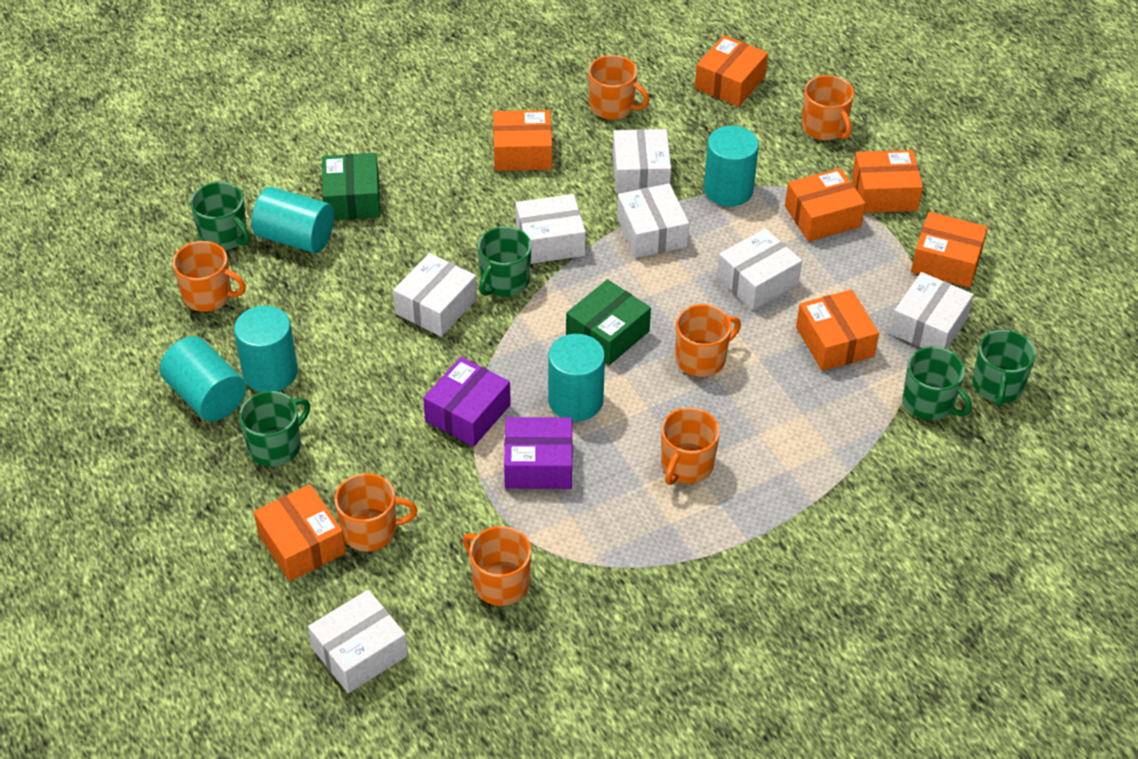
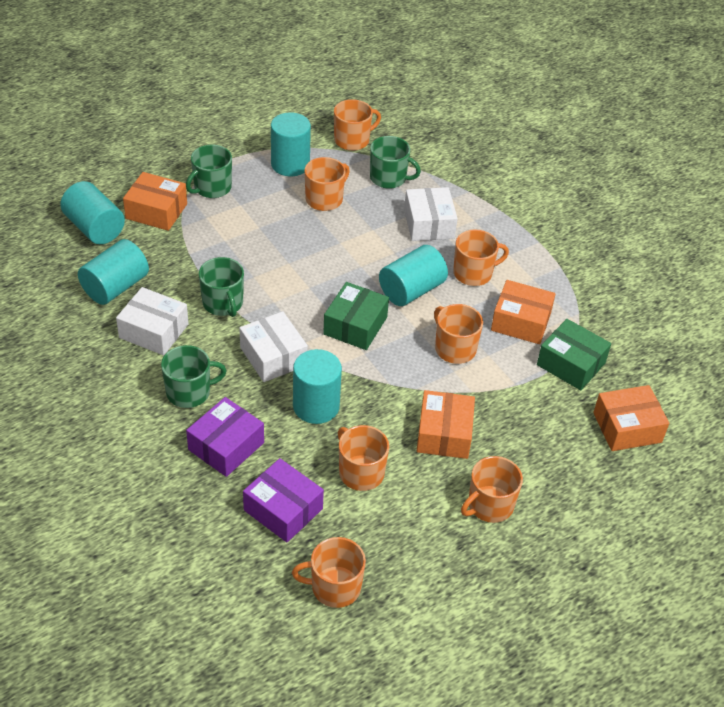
green mug: 5 -> 4
orange box: 7 -> 4
white box: 7 -> 3

